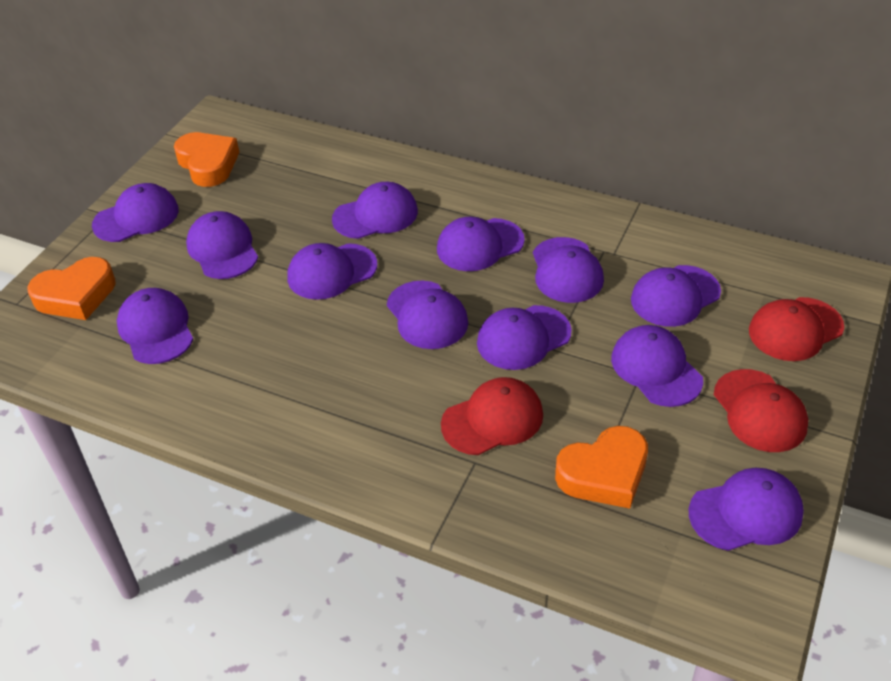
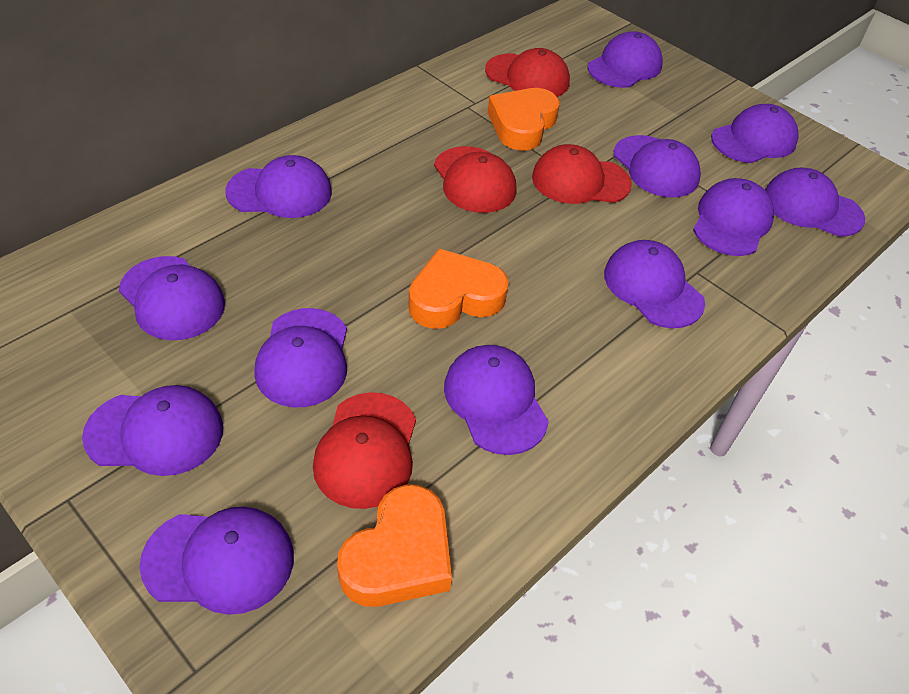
red cap: 3 -> 4

